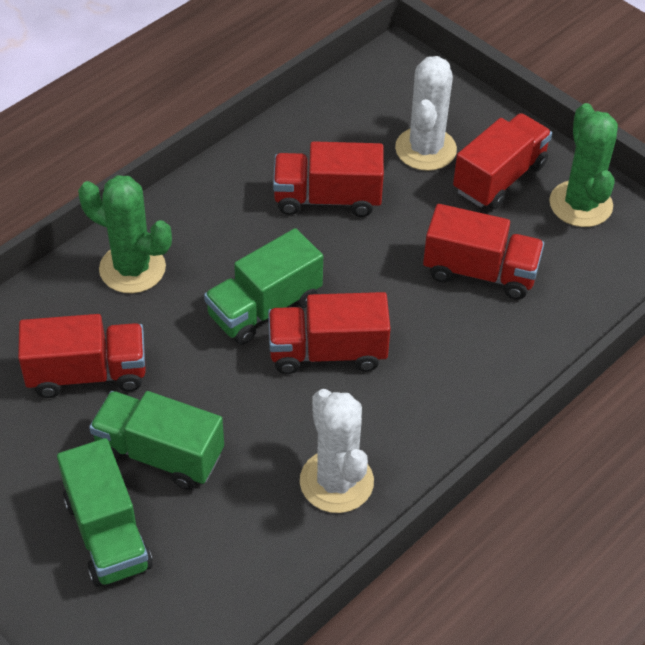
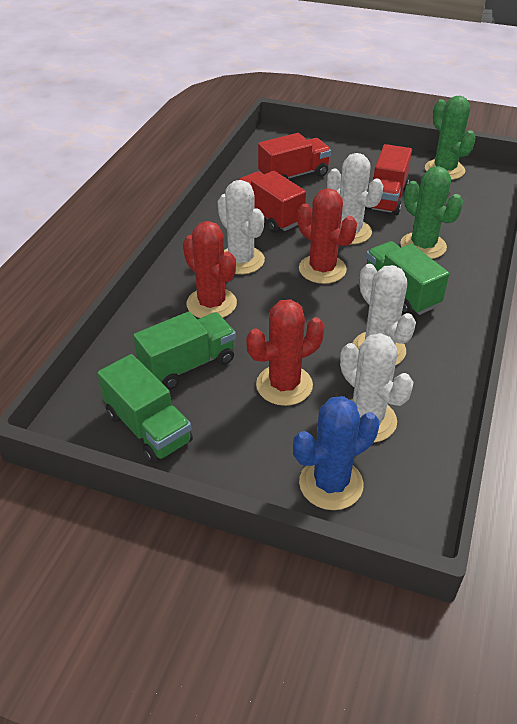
blue cactus: 0 -> 1
red cactus: 0 -> 3
red truck: 5 -> 3
white cactus: 2 -> 4

